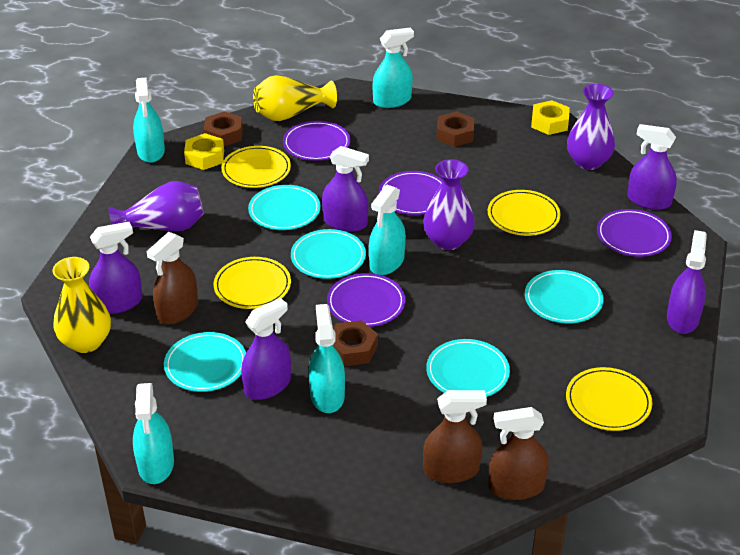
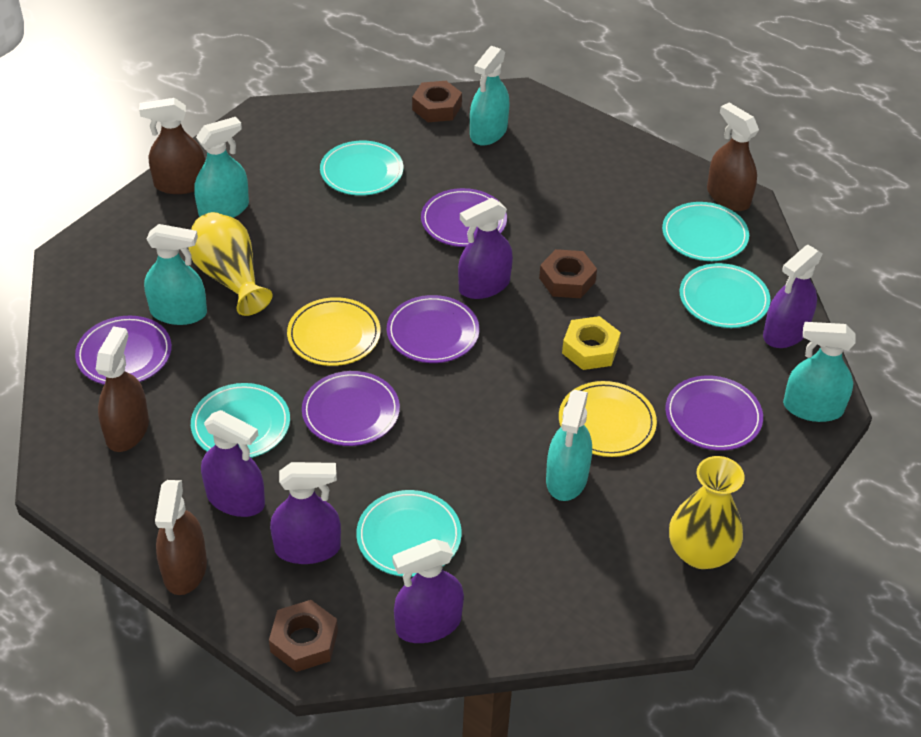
brown spray bottle: 3 -> 4
purple plate: 4 -> 5
purple vase: 3 -> 0
yellow nut: 2 -> 1
yellow plate: 4 -> 2

